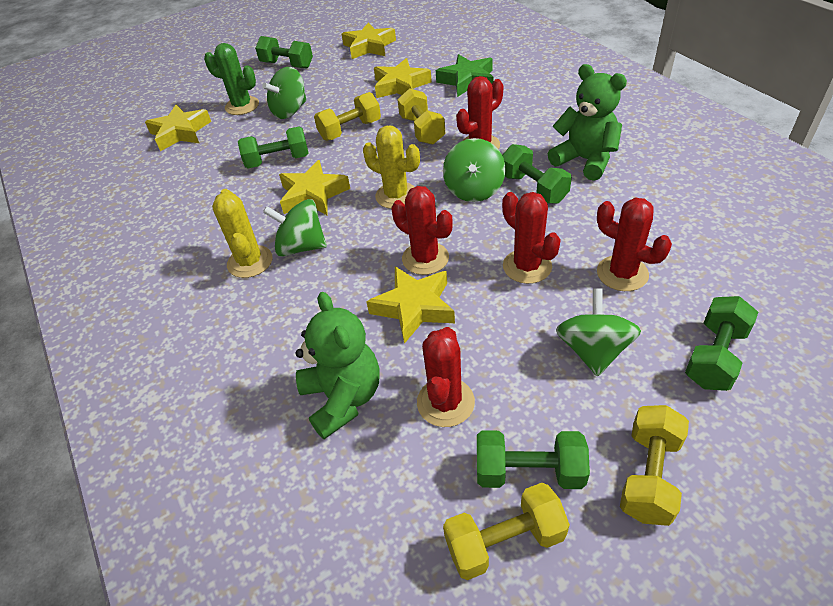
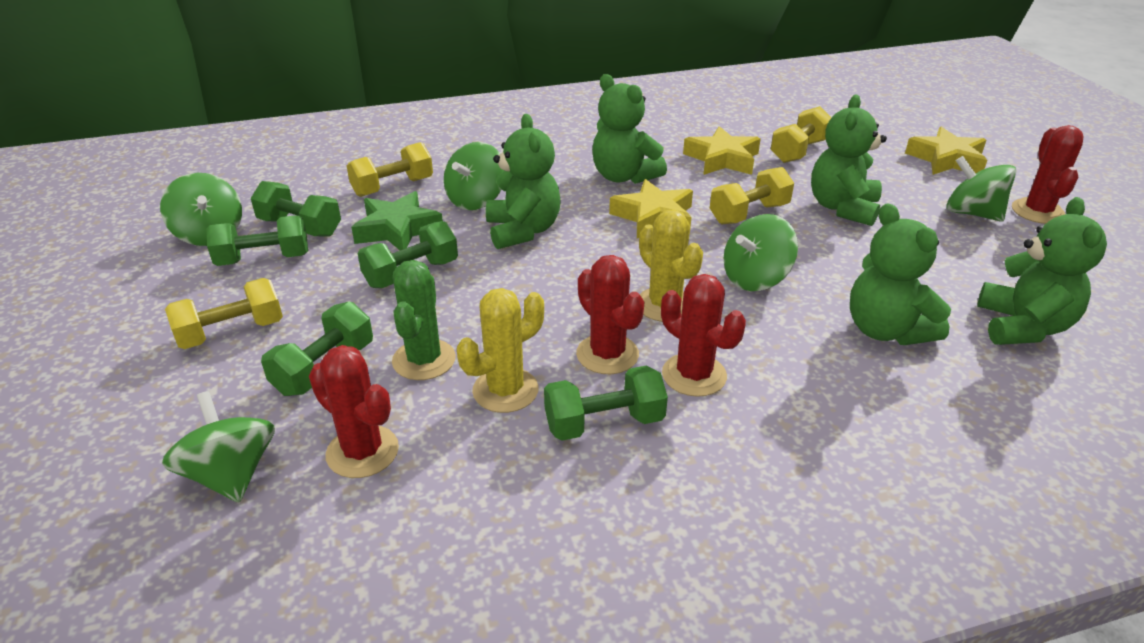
green spinning top: 4 -> 5
green teddy bear: 2 -> 5
red cactus: 5 -> 4
yellow star: 5 -> 3

